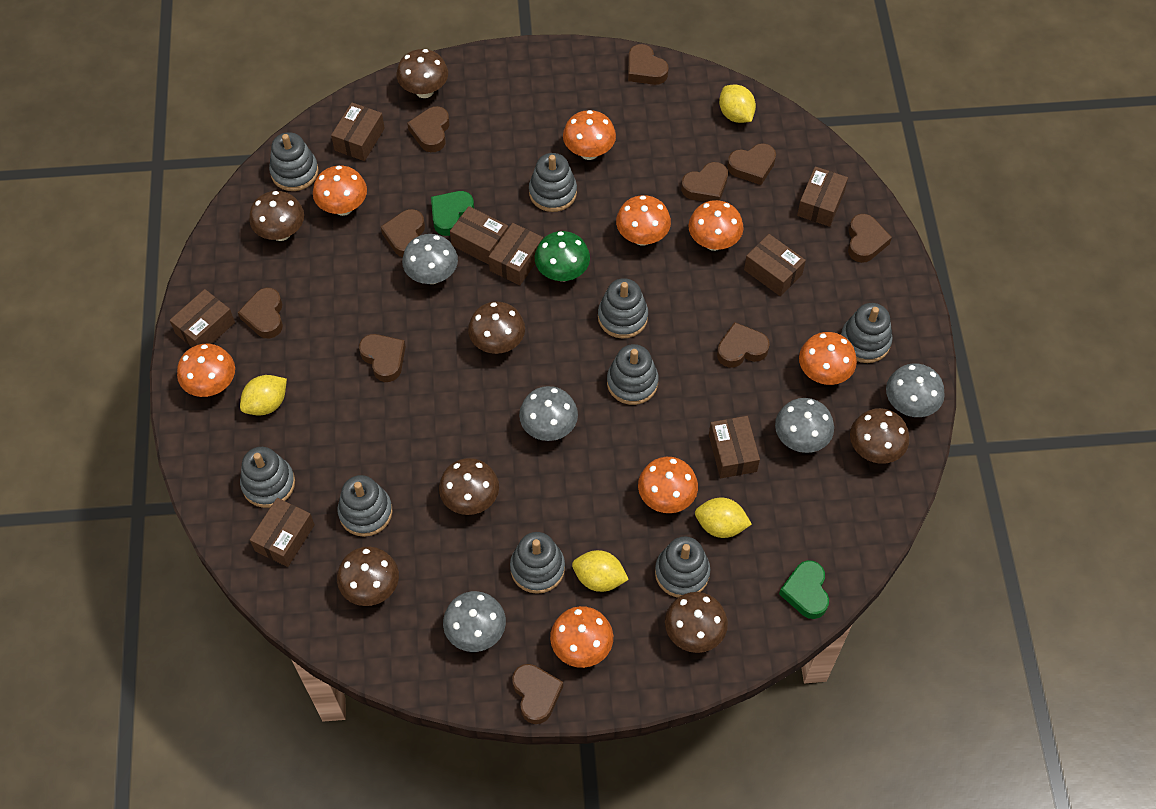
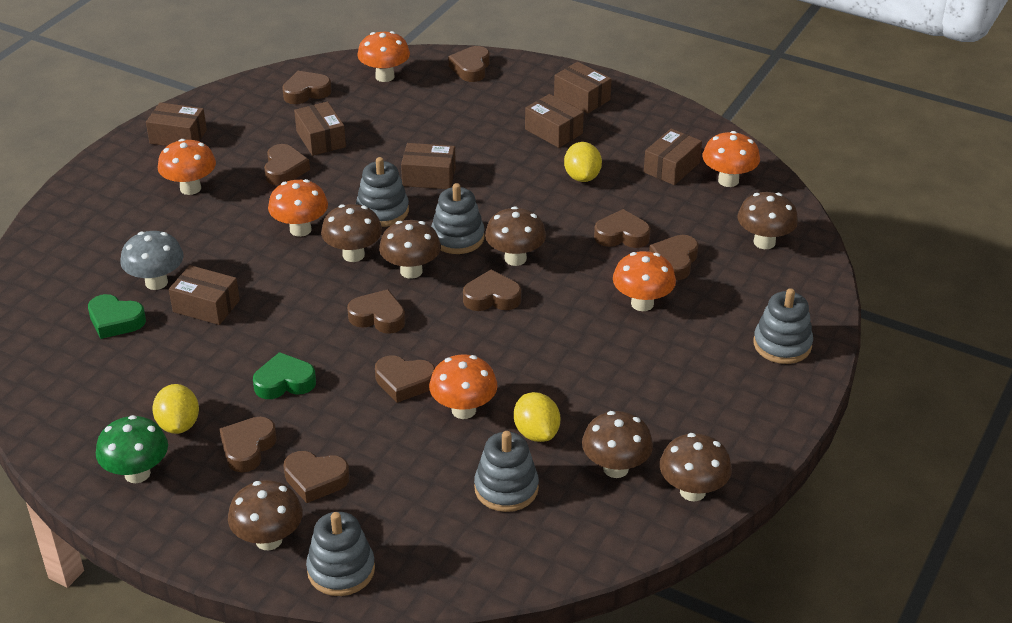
brown box: 8 -> 7
grey mushroom: 5 -> 1
grey stacking toy: 9 -> 5
orange mushroom: 8 -> 6
yellow lemon: 4 -> 3

